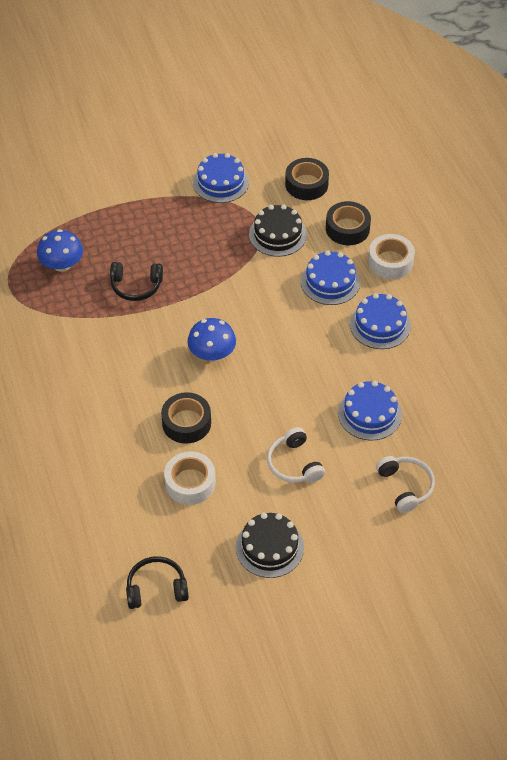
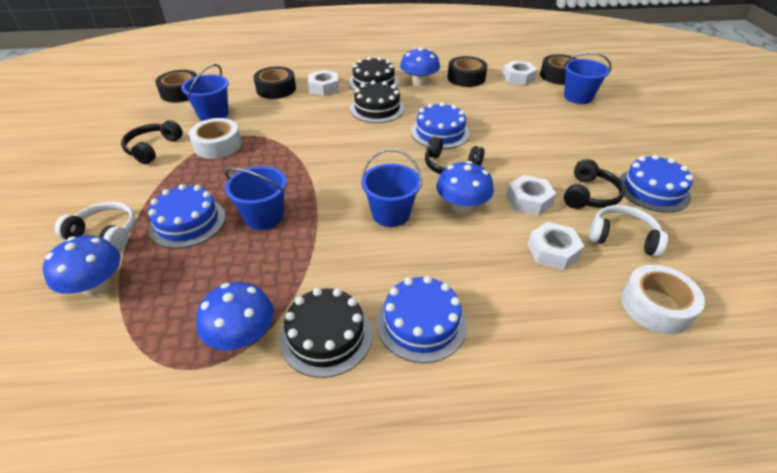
black cake: 2 -> 3
black headphones: 2 -> 3
black tape: 3 -> 4
blue bucket: 0 -> 4
blue mushroom: 2 -> 4
white nut: 0 -> 4

